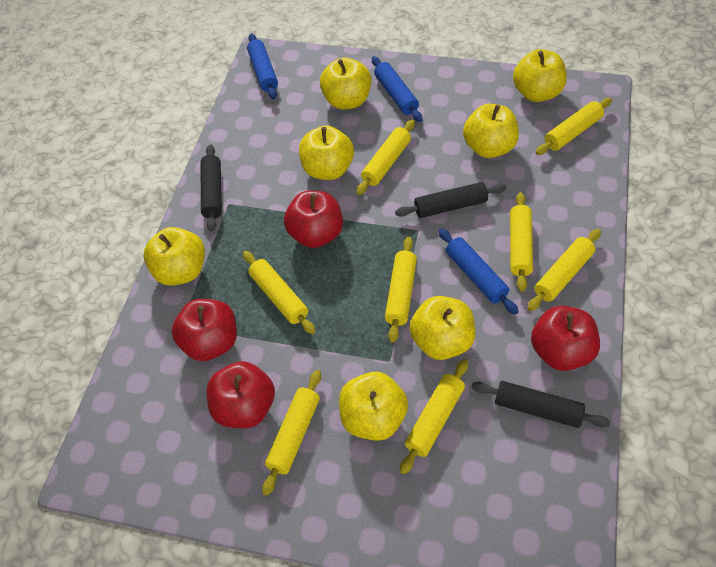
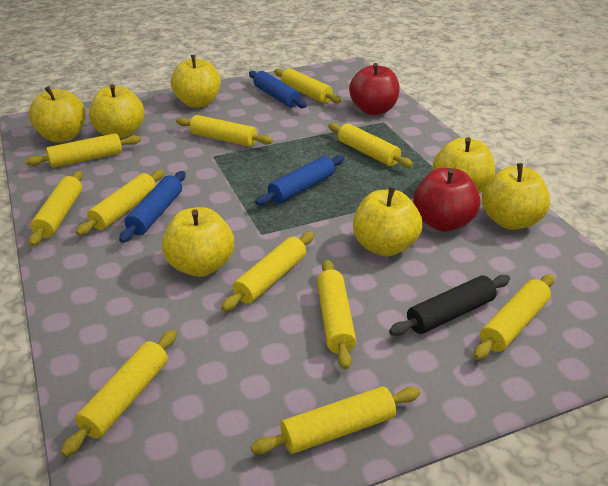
black rolling pin: 3 -> 1
red apple: 4 -> 2
yellow rolling pin: 8 -> 11

